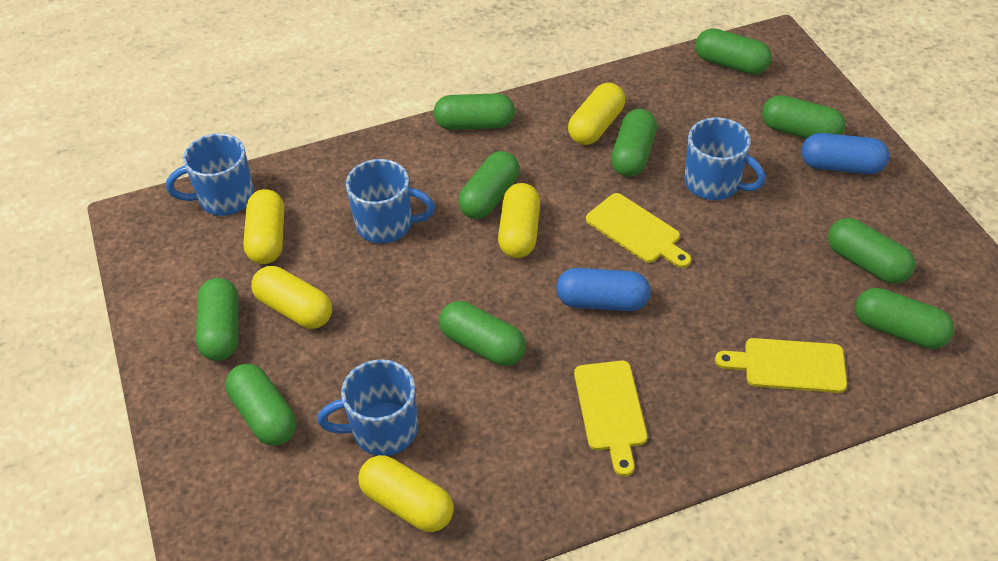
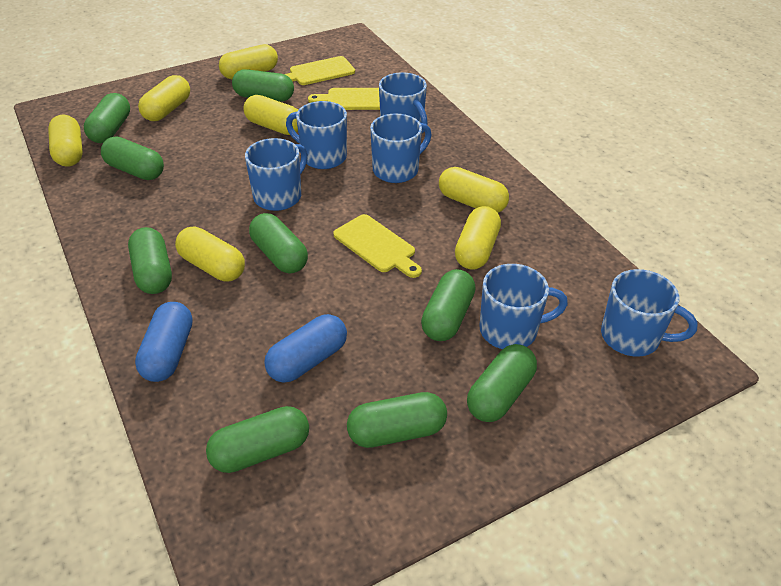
blue mug: 4 -> 6
green capsule: 10 -> 9
yellow capsule: 5 -> 7

